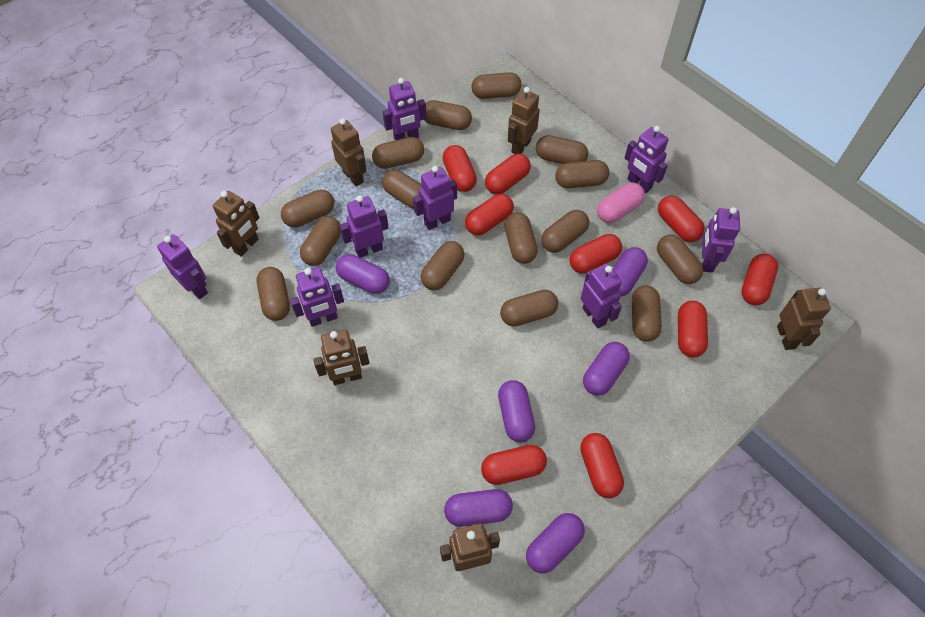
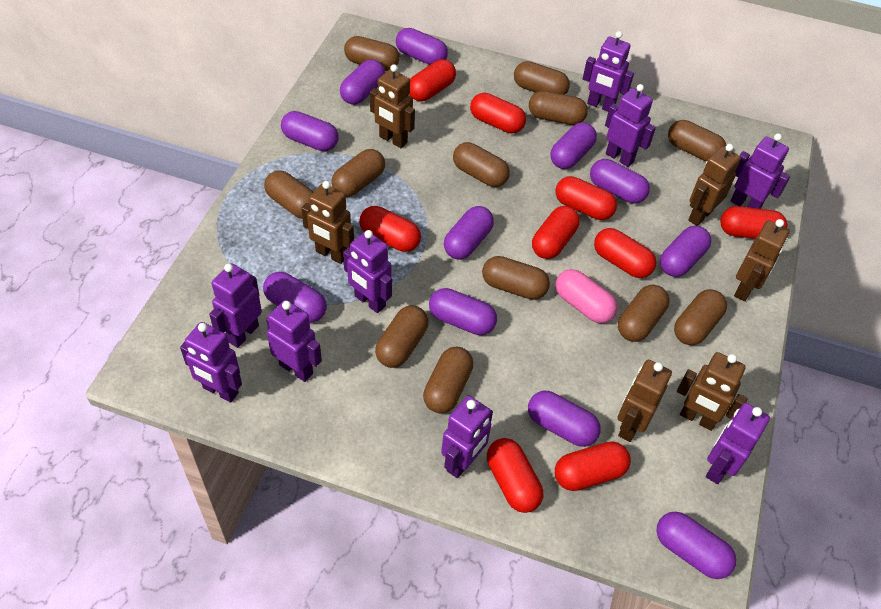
brown capsule: 15 -> 12
purple capsule: 6 -> 11
purple robot: 8 -> 9

